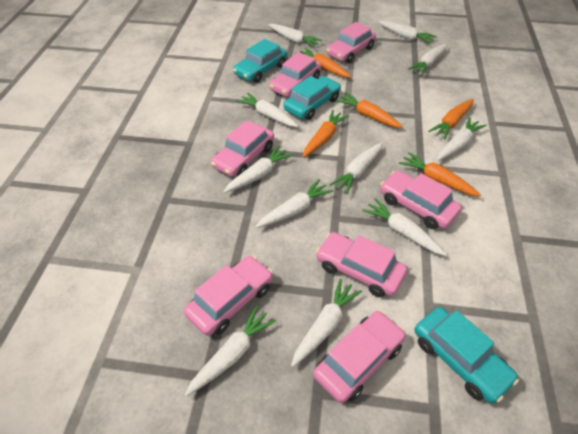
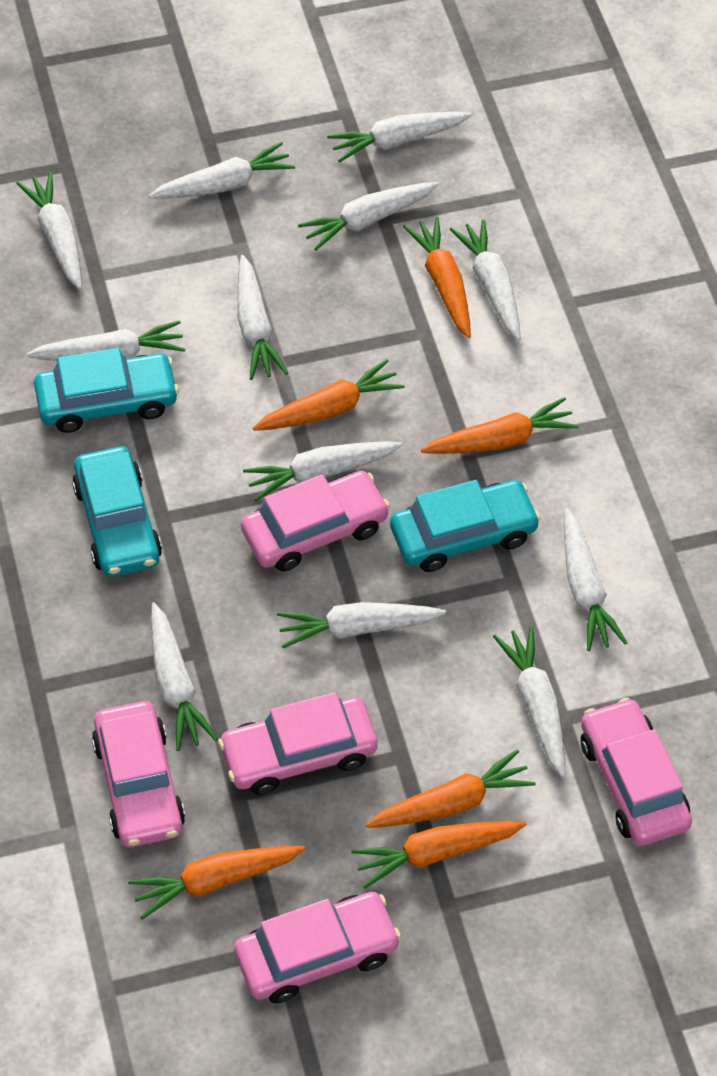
orange carrot: 5 -> 6
pink car: 7 -> 5
white carrot: 11 -> 12

